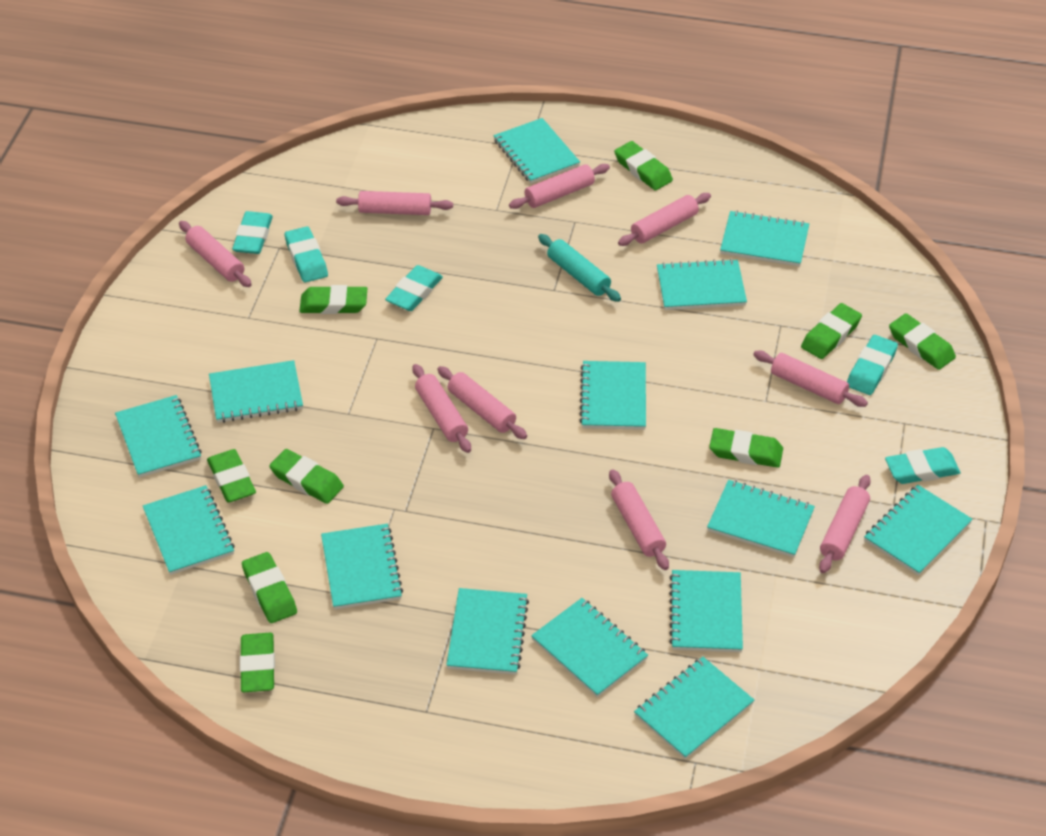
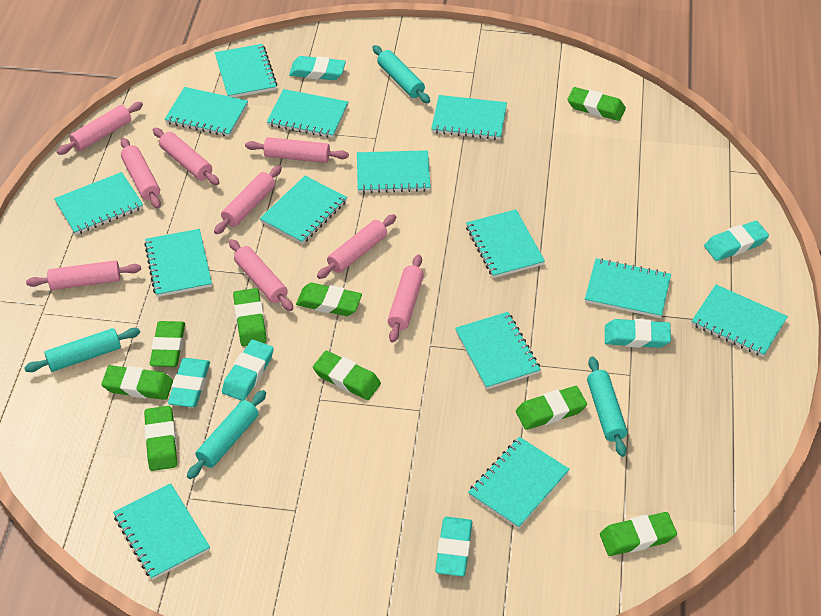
turquoise eraser: 5 -> 6
turquoise rolling pin: 1 -> 4

